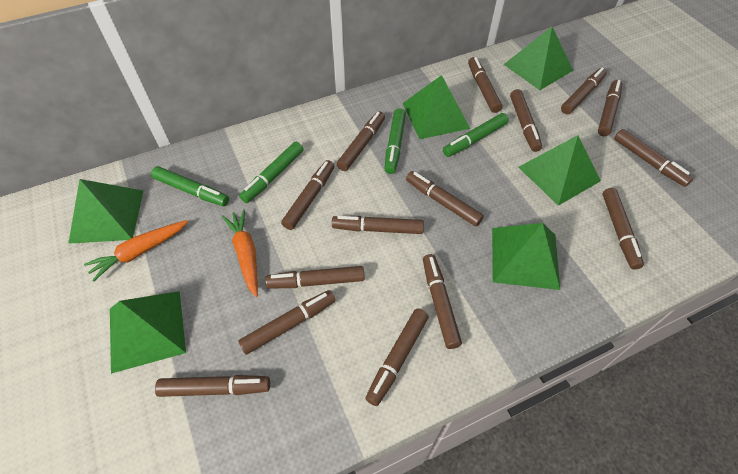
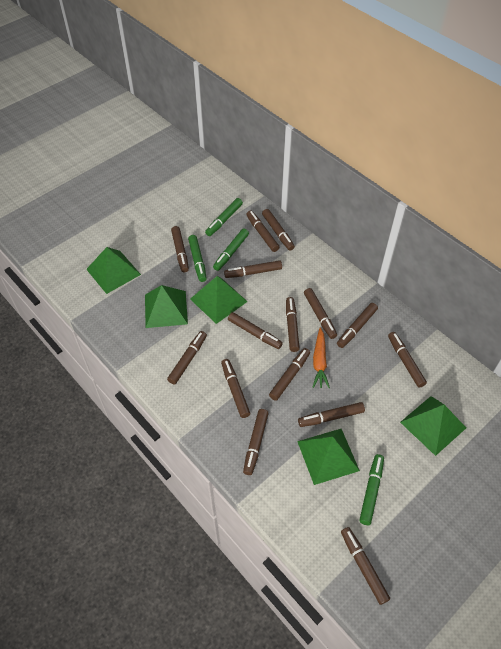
green pyramid: 6 -> 5
orange carrot: 2 -> 1

